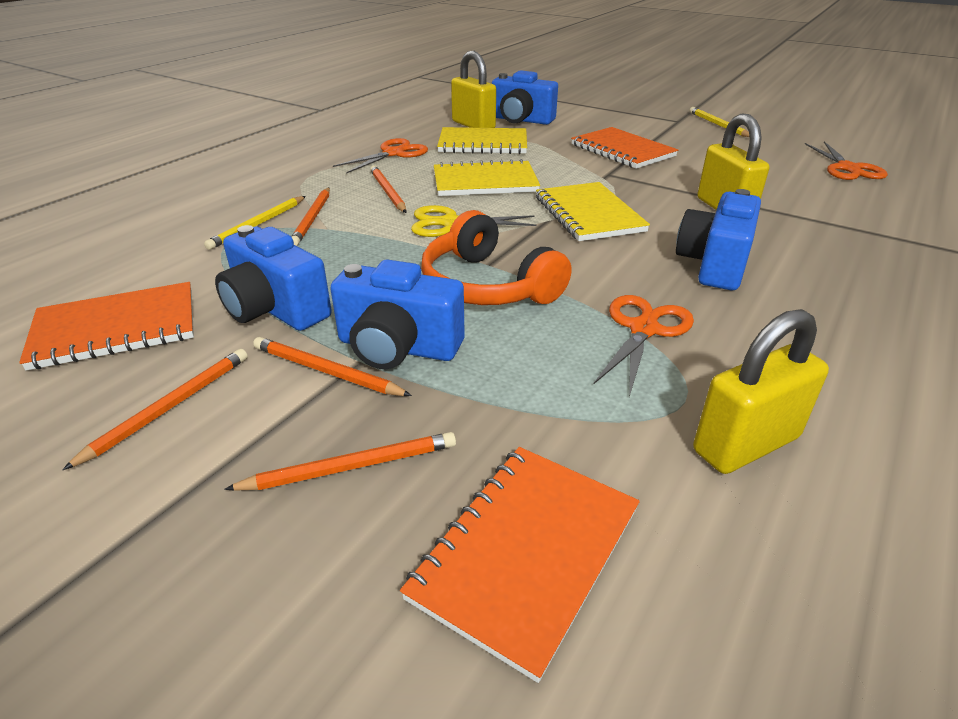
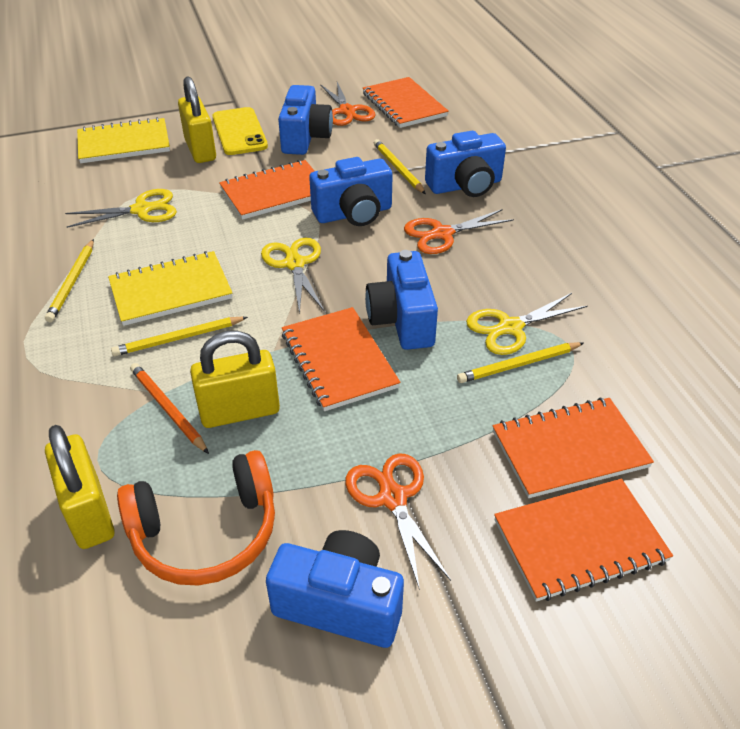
blue camera: 4 -> 5
orange notebook: 3 -> 5
orange pencil: 5 -> 1
yellow notebook: 3 -> 2
yellow pencil: 2 -> 4
yellow phone: 0 -> 1
yellow scissors: 1 -> 3

